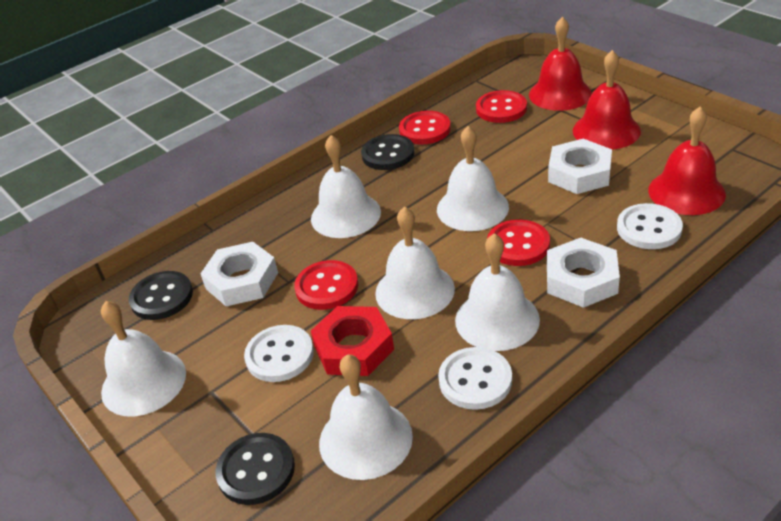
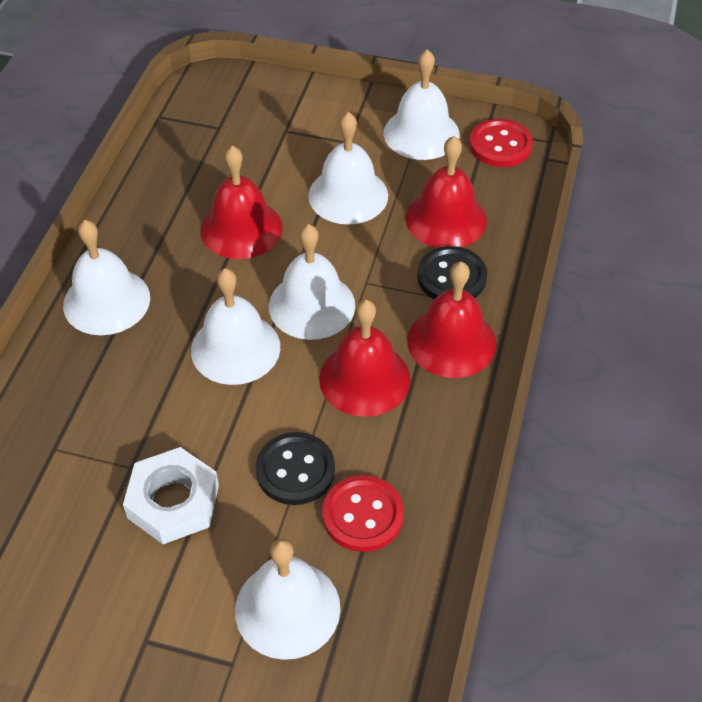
black button: 3 -> 2
red bell: 3 -> 4
red button: 4 -> 2
red nut: 1 -> 0
white button: 3 -> 0
white nut: 3 -> 1

